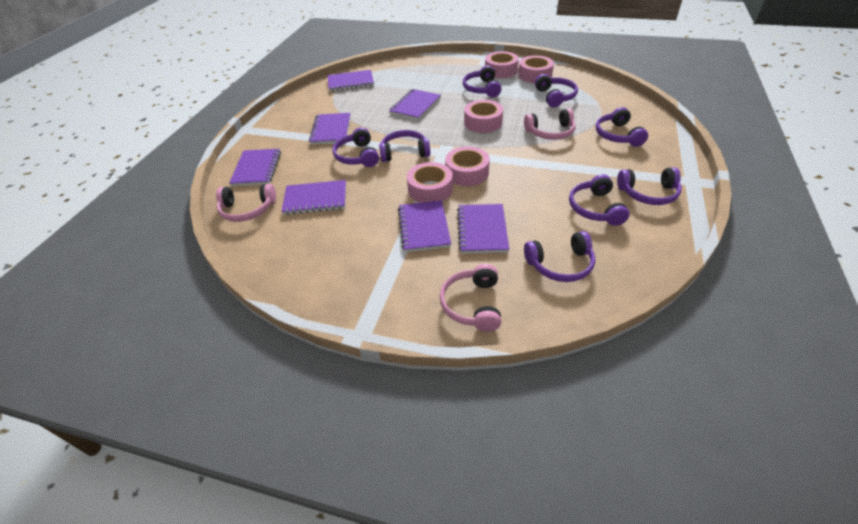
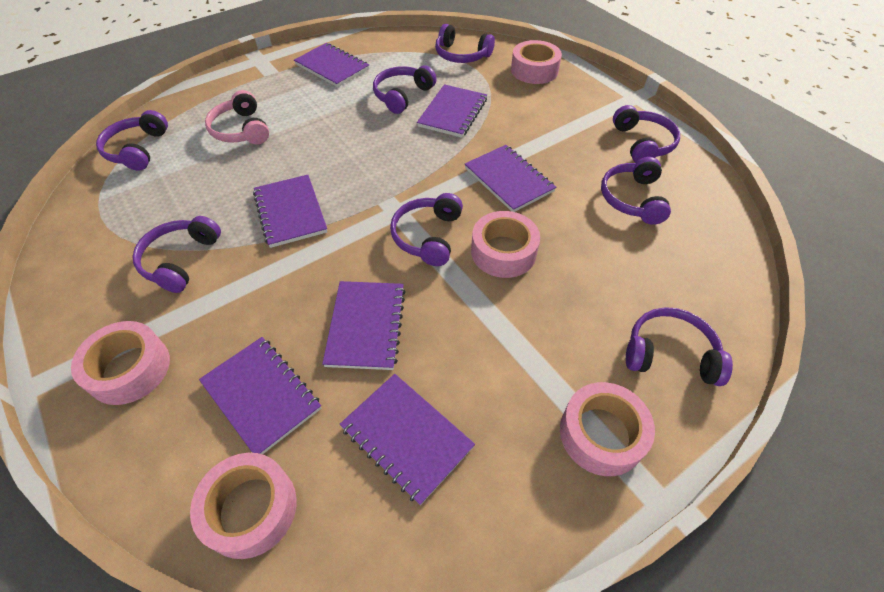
pink headphones: 3 -> 1

